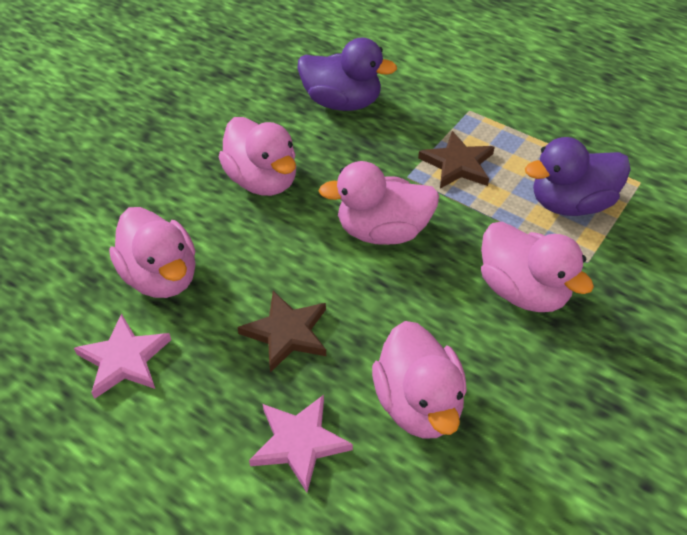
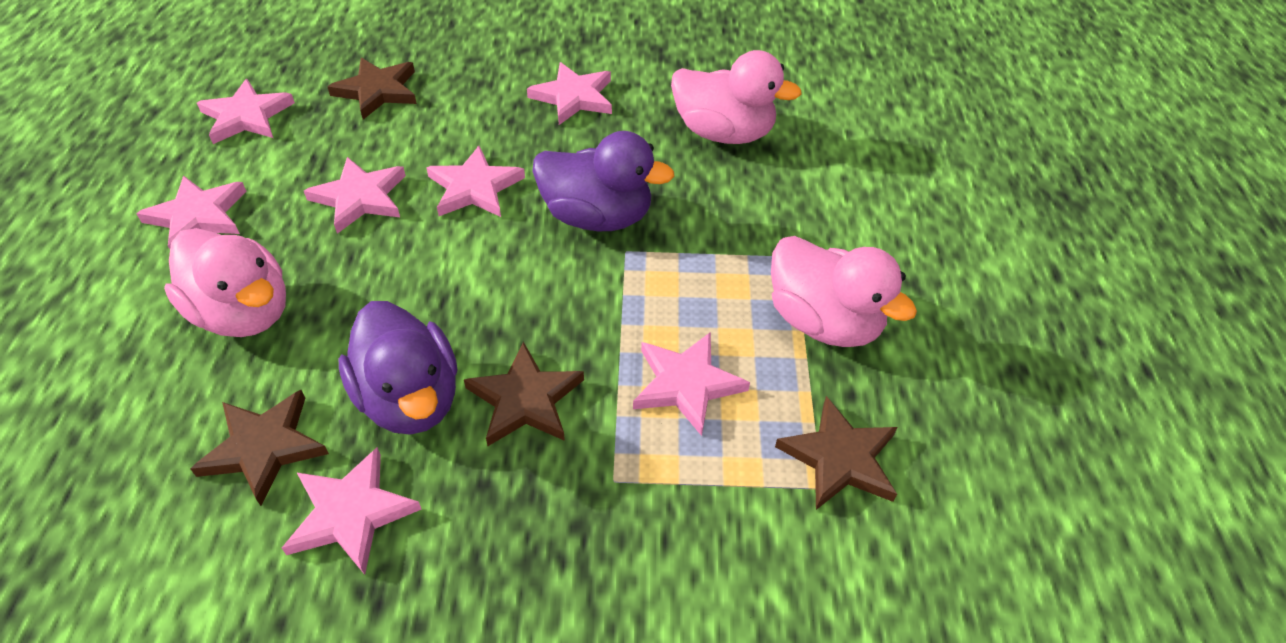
brown star: 2 -> 4
pink duck: 5 -> 3
pink star: 2 -> 7

